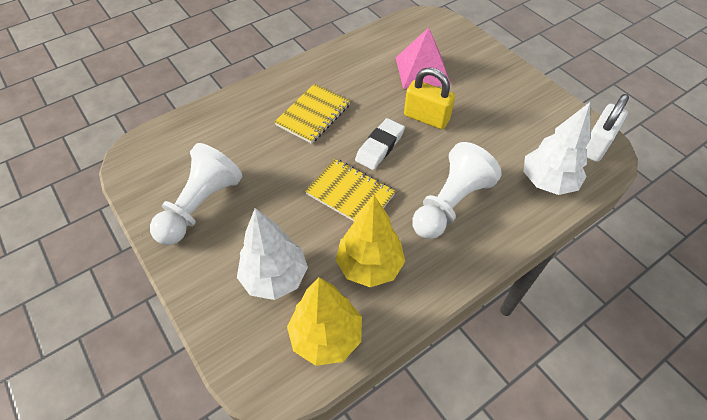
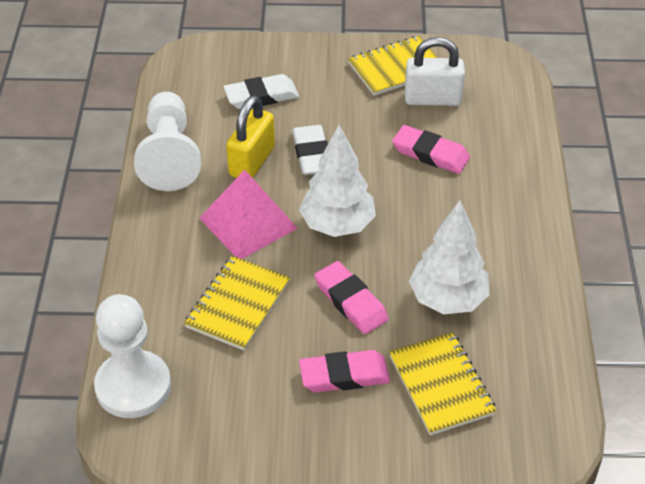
pink eraser: 0 -> 3
white eraser: 1 -> 2
yellow notebook: 2 -> 3
yellow tree: 2 -> 0

